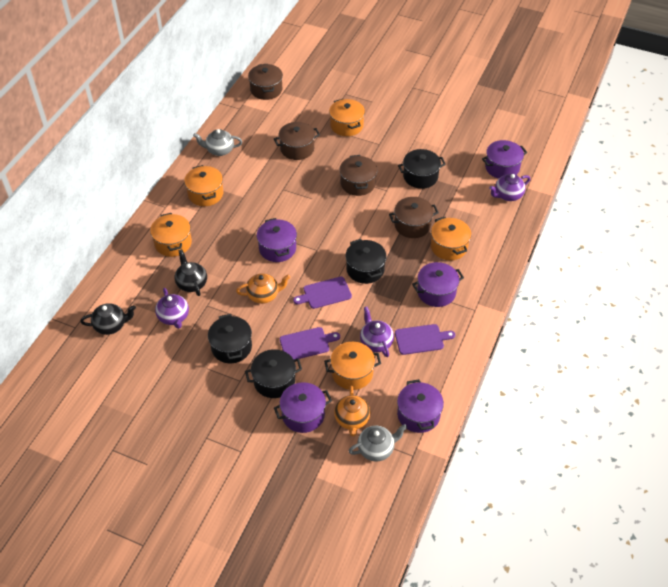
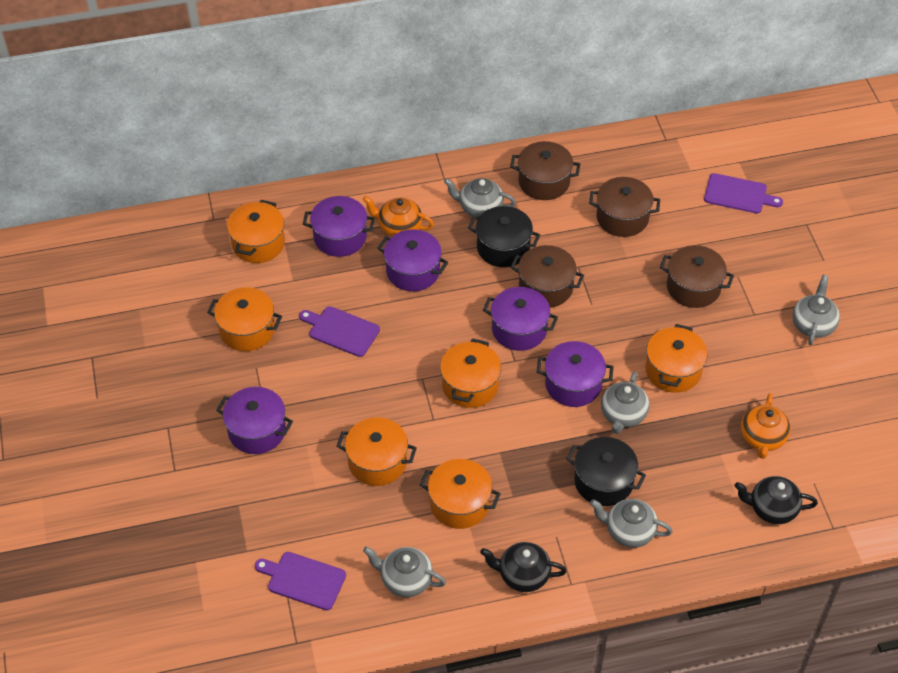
black pot: 4 -> 2
grey teapot: 2 -> 5
orange pot: 5 -> 6
purple teapot: 3 -> 0

